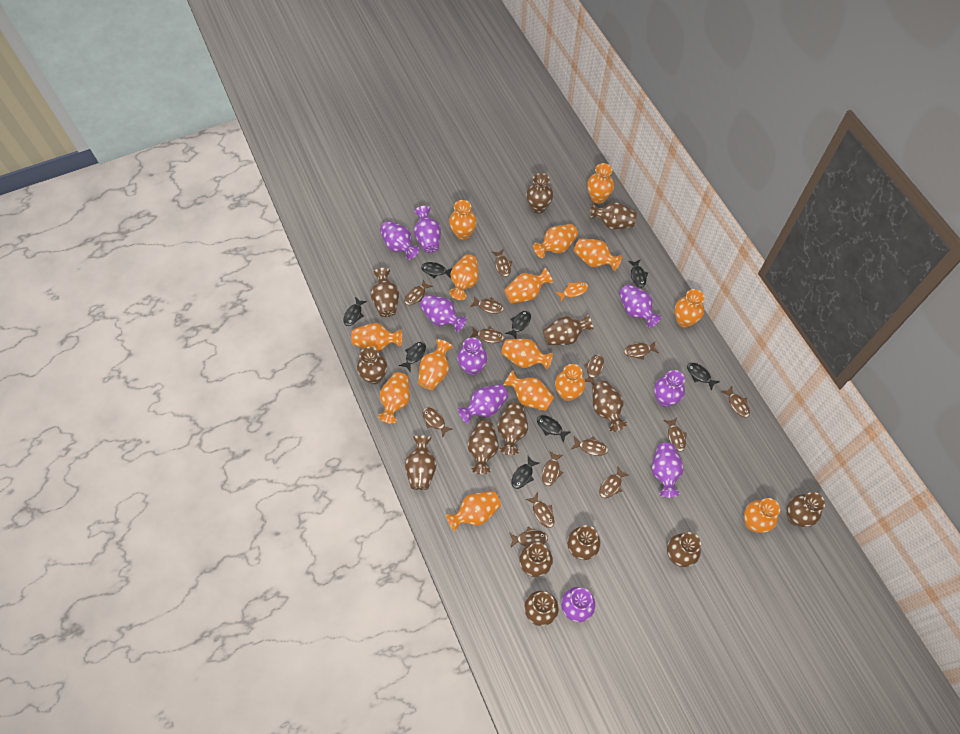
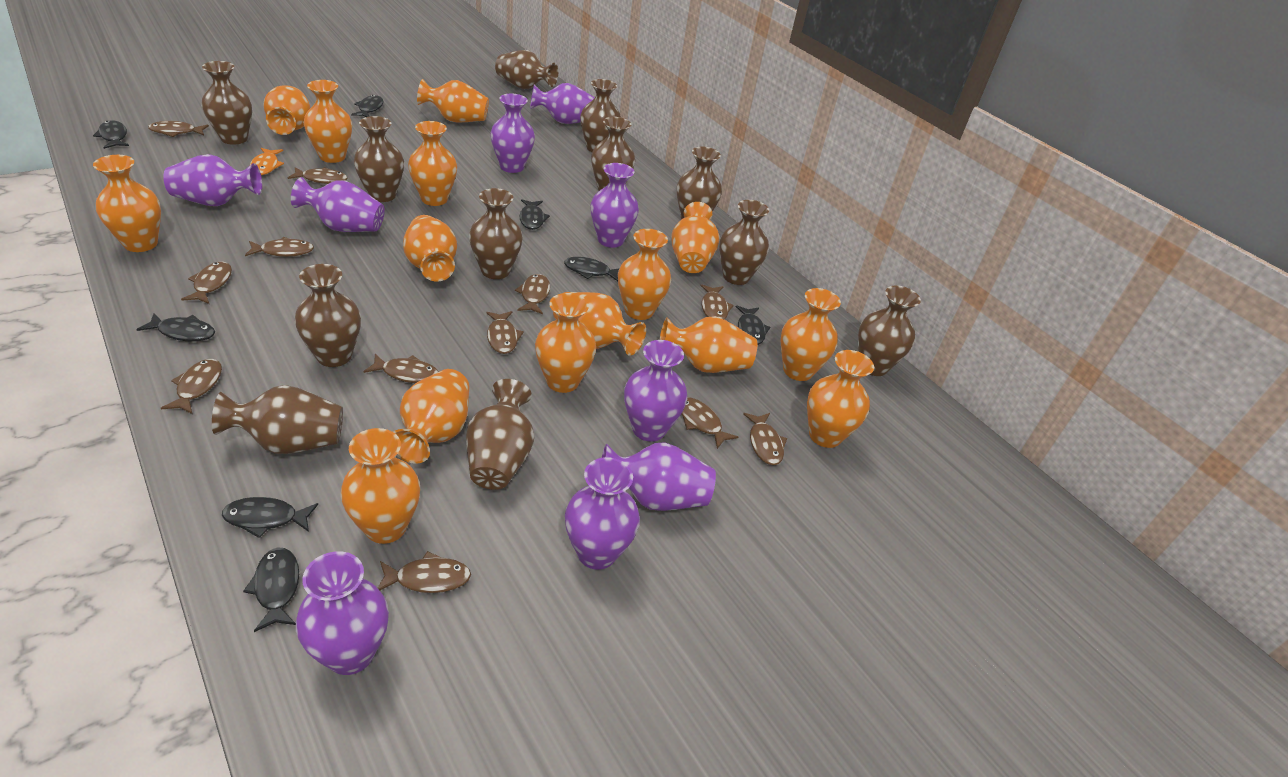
brown fish: 14 -> 12
brown vase: 14 -> 12

